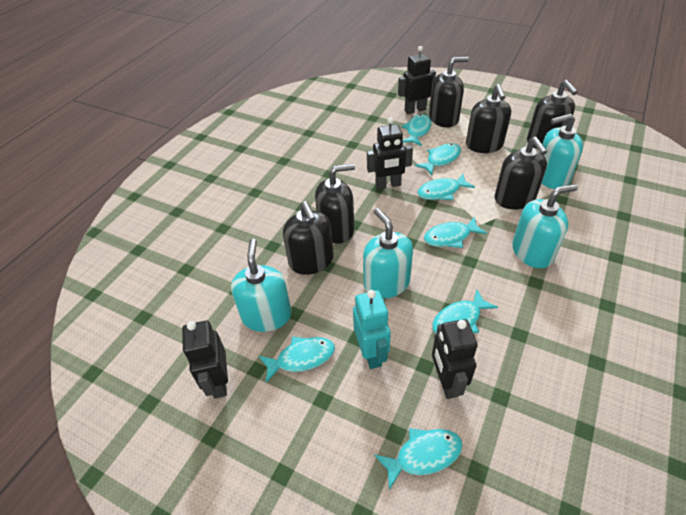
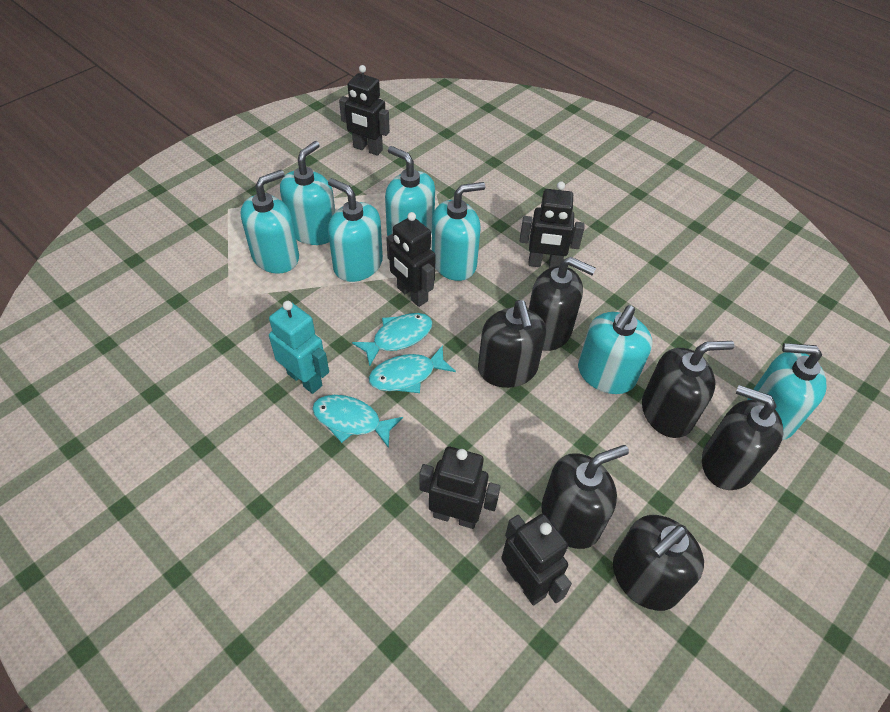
black robot: 4 -> 5
turquoise fish: 7 -> 3
turquoise soap dispenser: 4 -> 7

